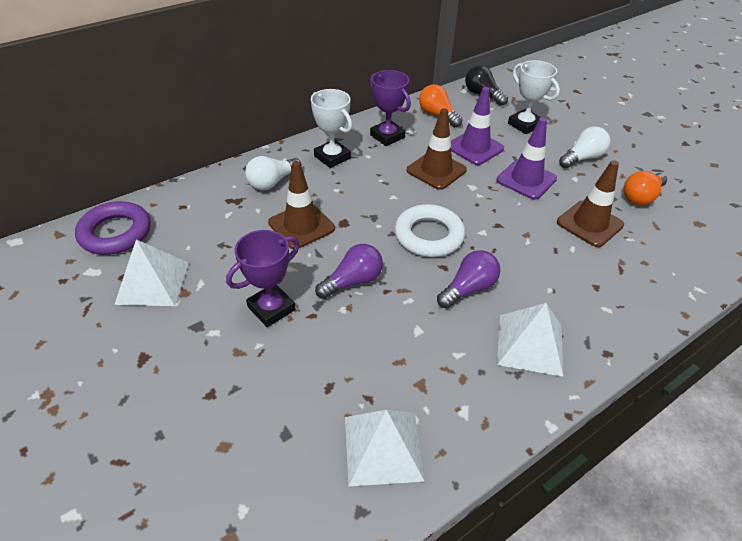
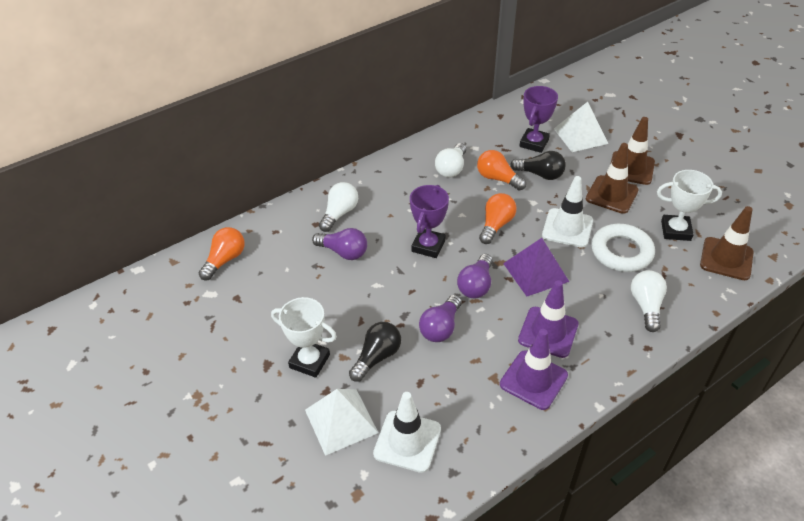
black light bulb: 1 -> 2
orange light bulb: 2 -> 3
purple light bulb: 2 -> 3
purple pyramid: 0 -> 1
purple ring: 1 -> 0
white light bulb: 2 -> 3
white pyramid: 3 -> 2
white traffic cone: 0 -> 2

